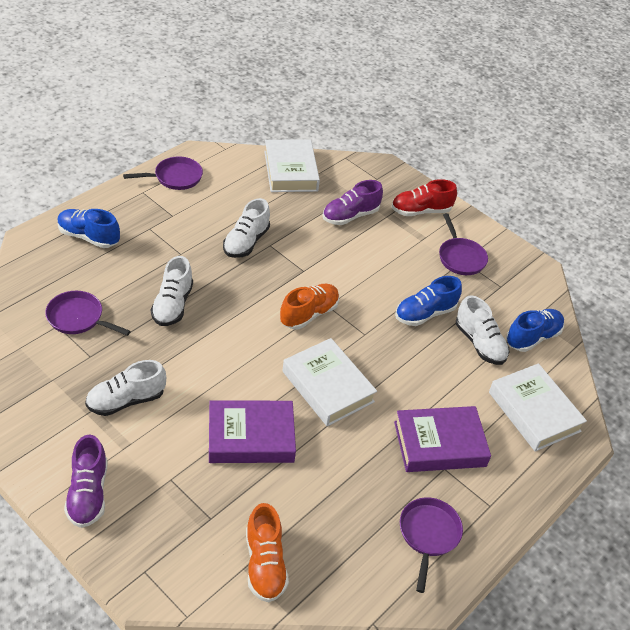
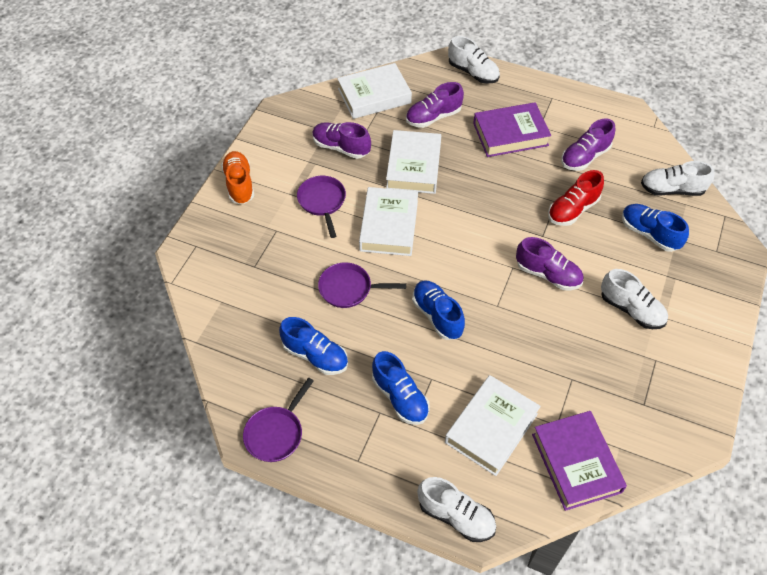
blue shoe: 3 -> 4
orange shoe: 2 -> 1
purple pan: 4 -> 3
purple shoe: 2 -> 4
white book: 3 -> 4

